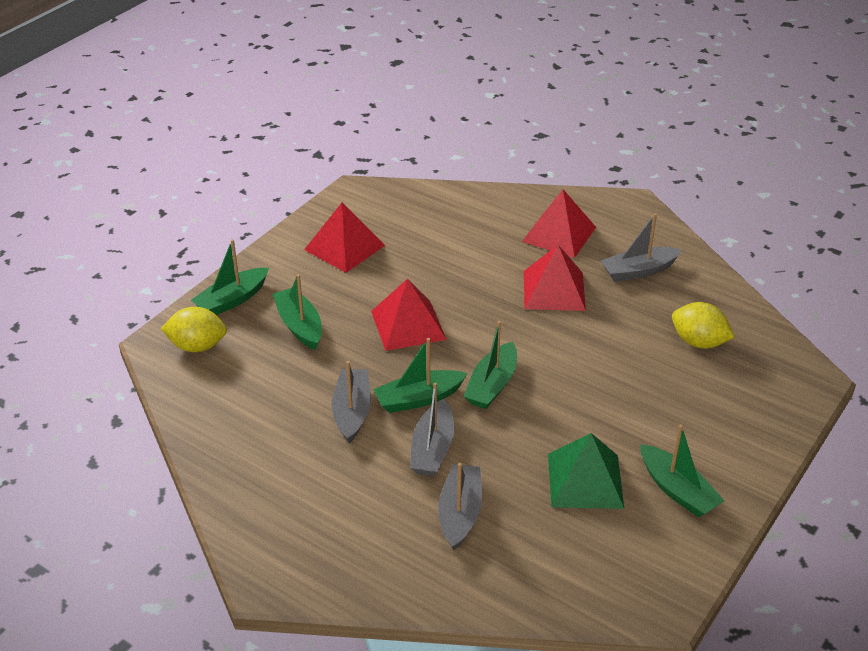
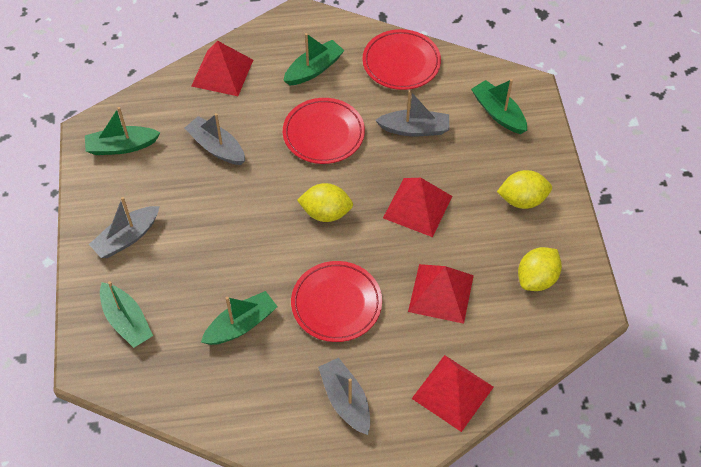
green pyramid: 1 -> 0
red plate: 0 -> 3
yellow lemon: 2 -> 3

